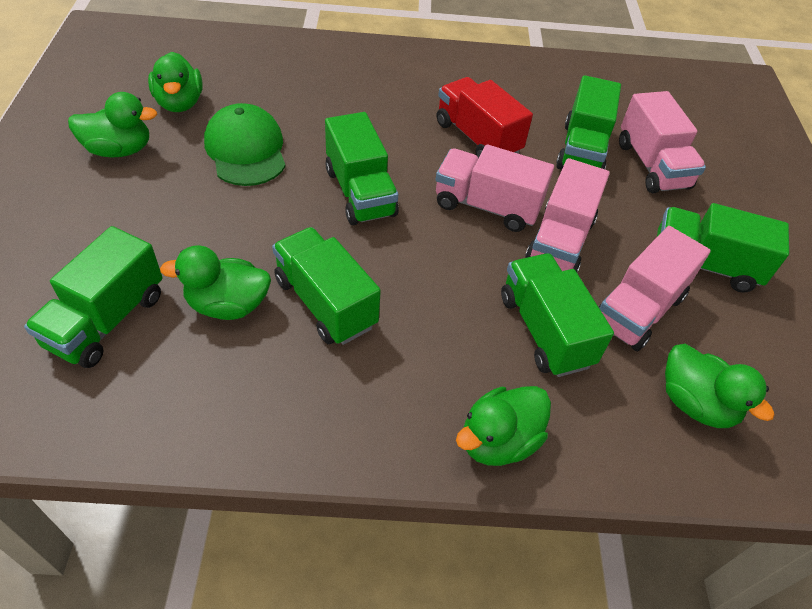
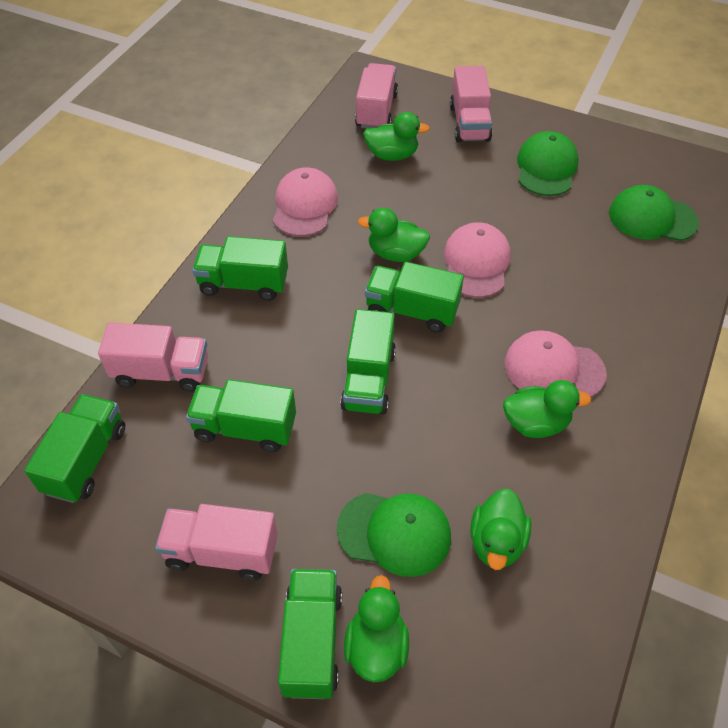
green cap: 1 -> 3
pink cap: 0 -> 3
red truck: 1 -> 0

